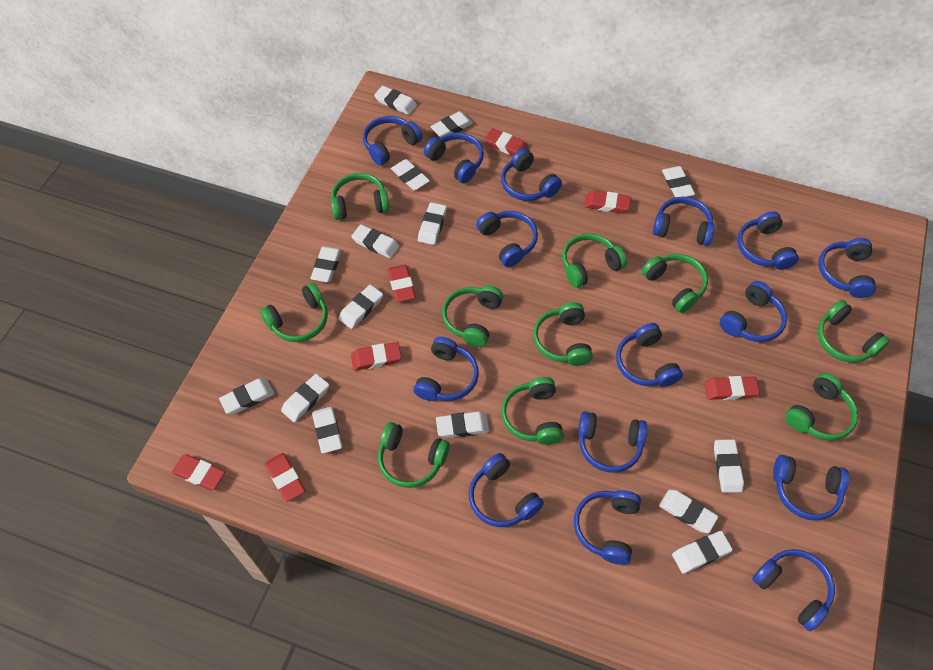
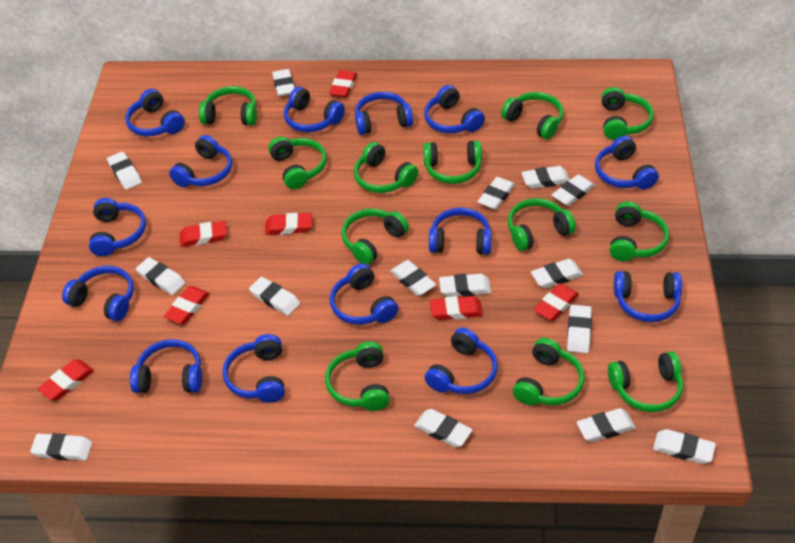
blue headphones: 15 -> 14
green headphones: 10 -> 12

